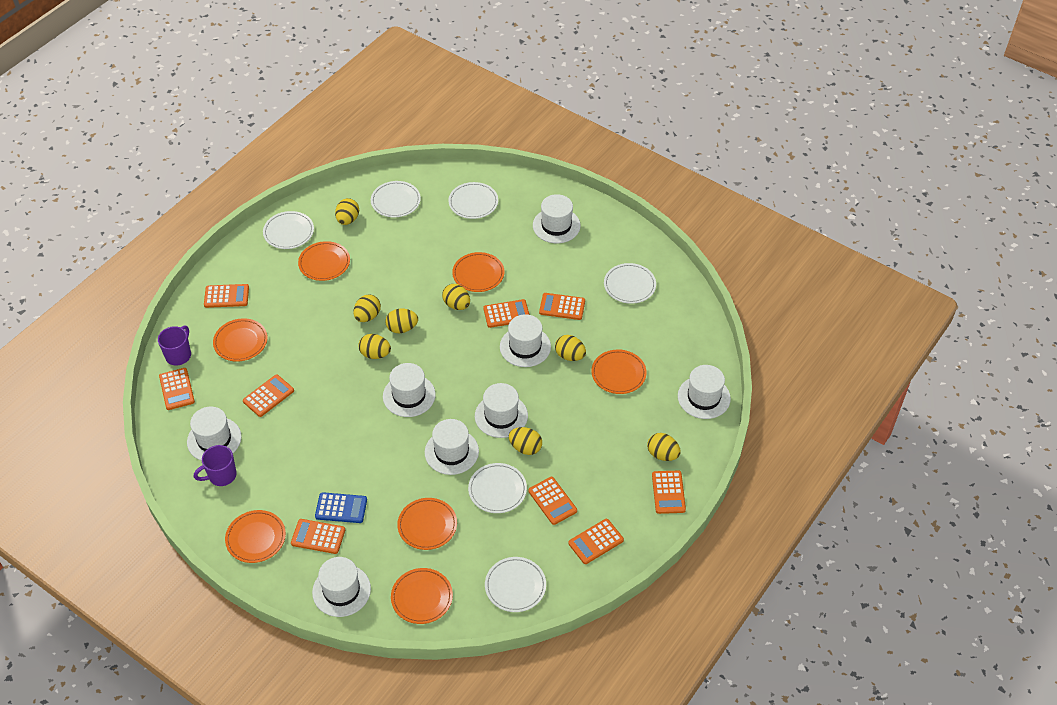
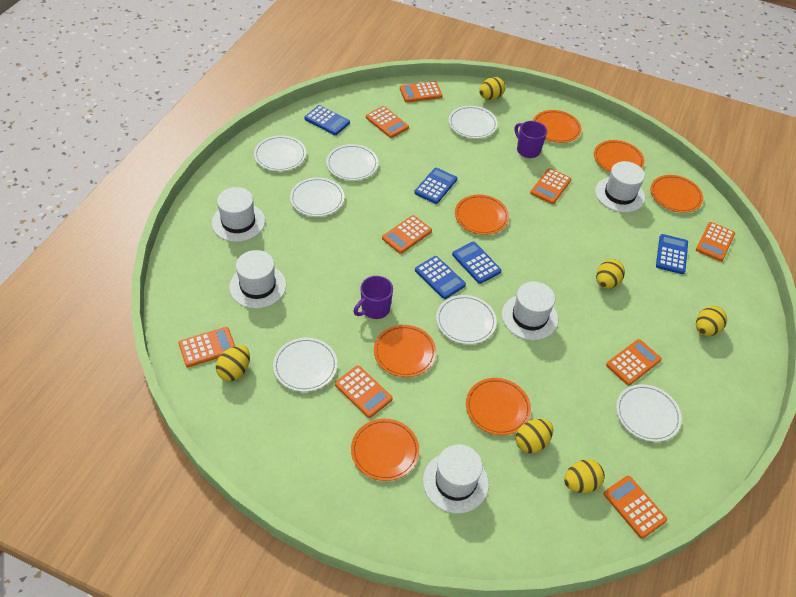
blue calculator: 1 -> 5
white hat: 8 -> 5
white plate: 6 -> 7
yellow egg: 8 -> 6

